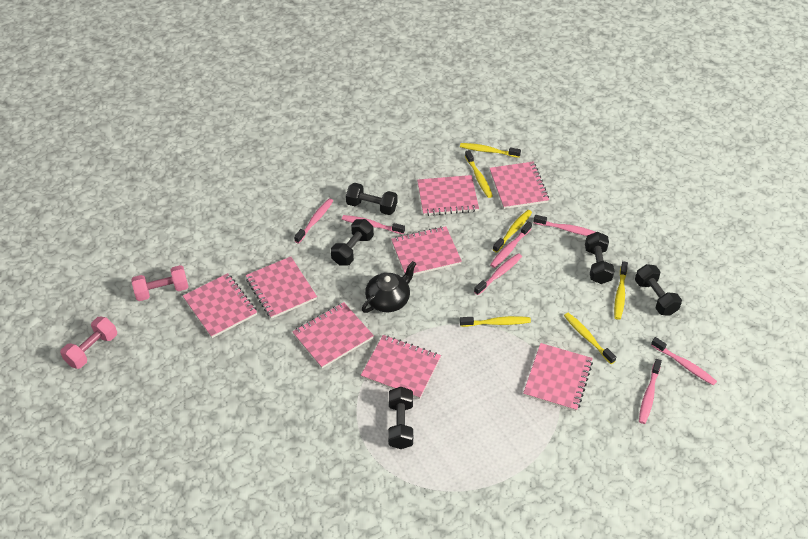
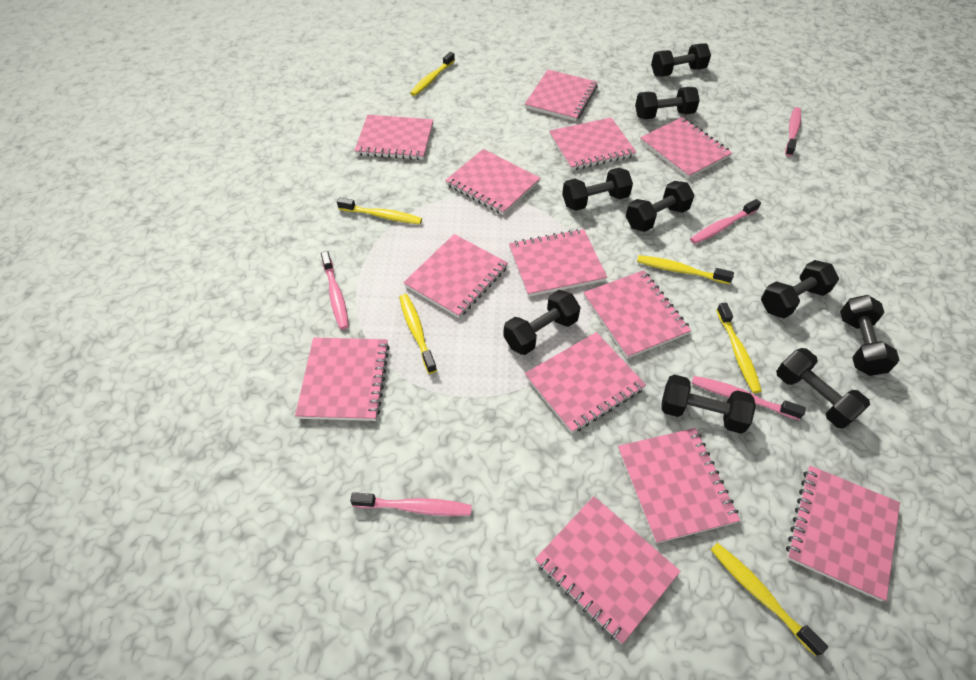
black dumbbell: 5 -> 9
black teapot: 1 -> 0
pink dumbbell: 2 -> 0
pink notebook: 8 -> 13
pink toothbrush: 7 -> 5

